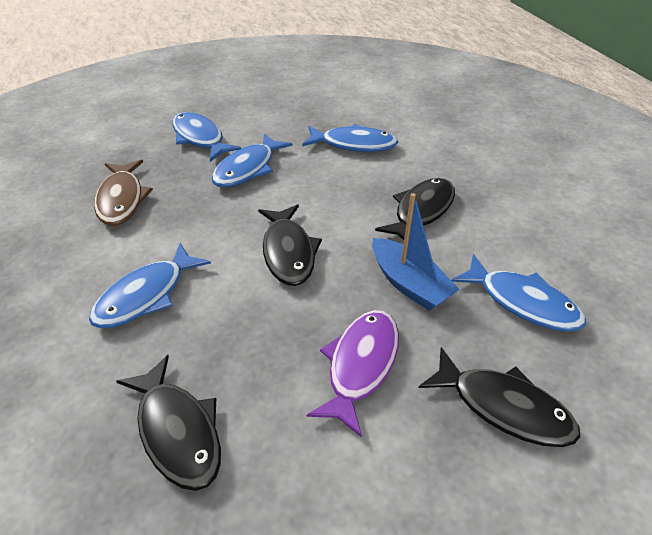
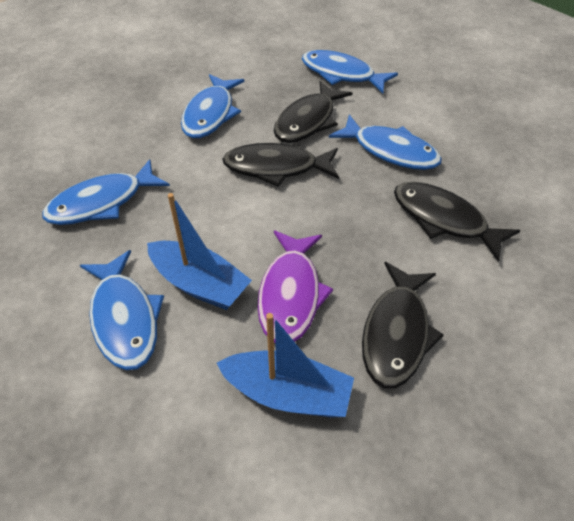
blue boat: 1 -> 2
brown fish: 1 -> 0

